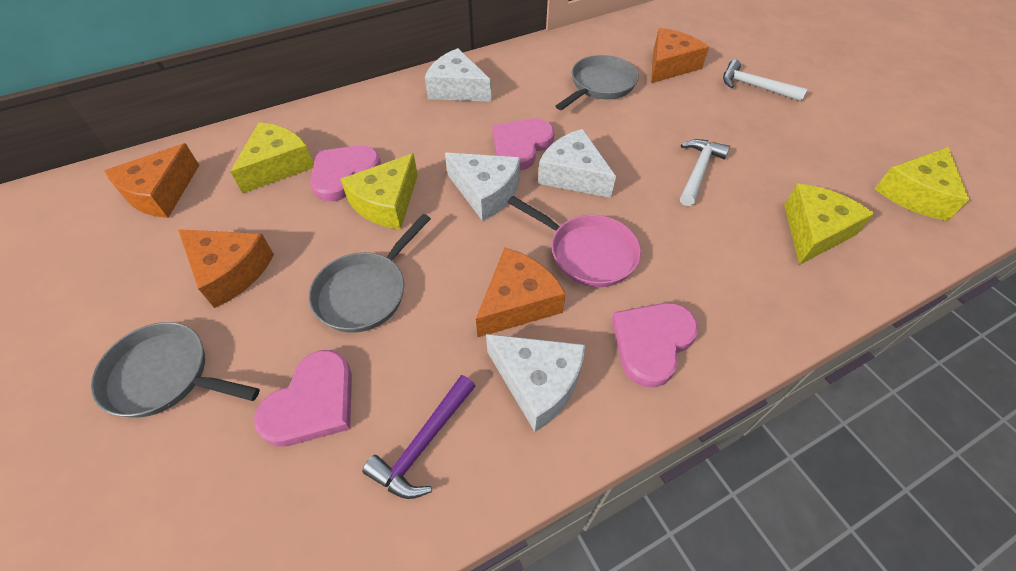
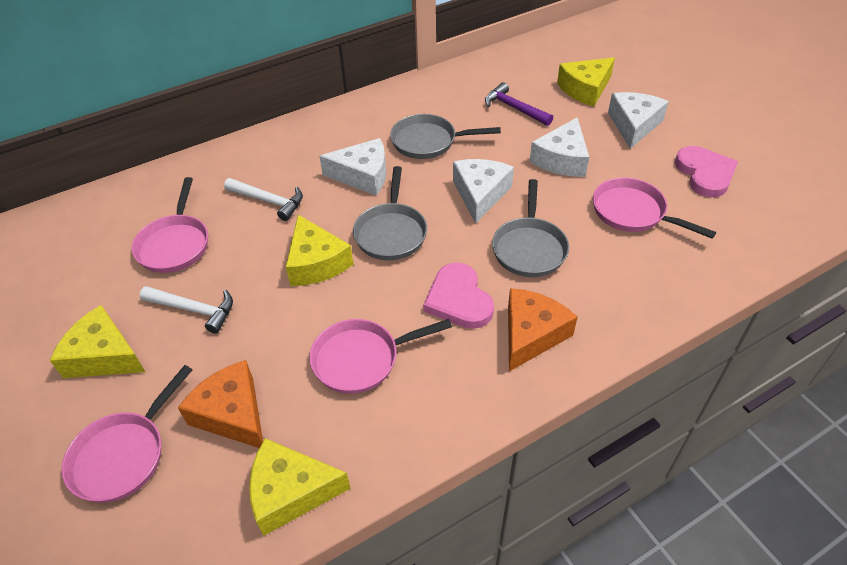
orange cheese: 4 -> 2
pink heart: 4 -> 2
pink pan: 1 -> 4

